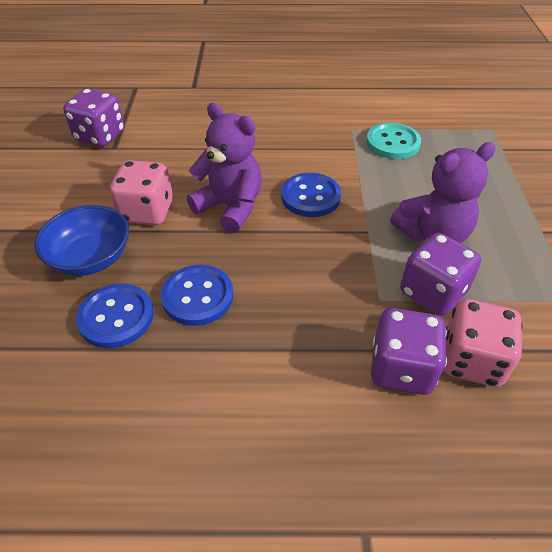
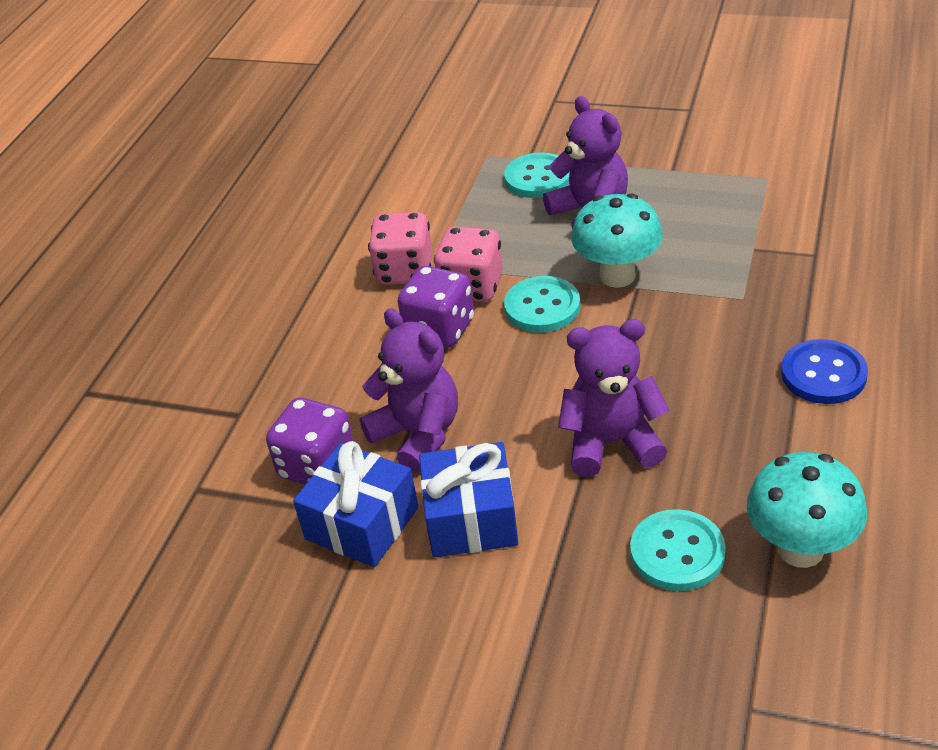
blue bowl: 1 -> 0
blue button: 3 -> 1
blue gift: 0 -> 2
purple dice: 3 -> 2
purple teddy bear: 2 -> 3
turquoise button: 1 -> 3
turquoise mushroom: 0 -> 2

